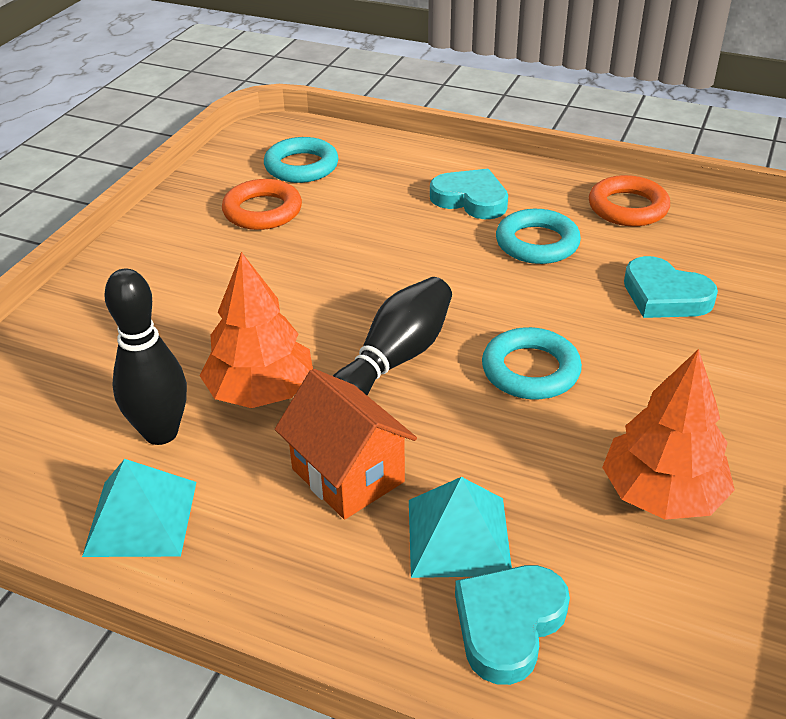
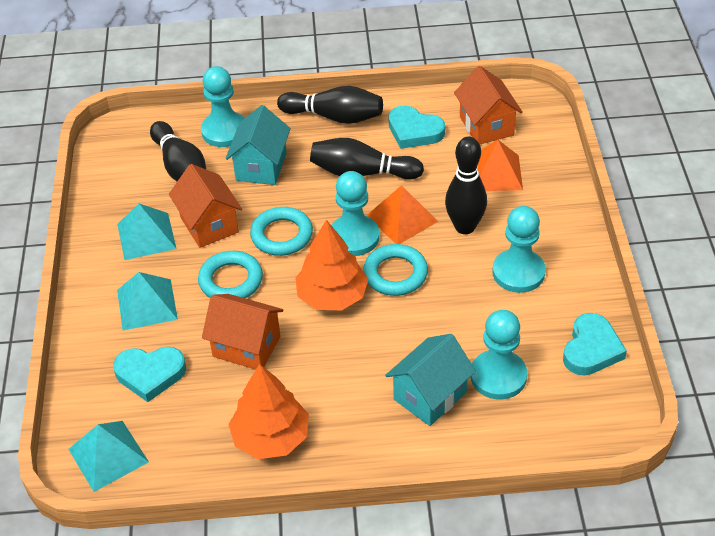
black bowling pin: 2 -> 4
orange house: 1 -> 3
orange pyramid: 0 -> 2
orange ring: 2 -> 0
turquoise house: 0 -> 2
turquoise pawn: 0 -> 4
turquoise pyramid: 2 -> 3

